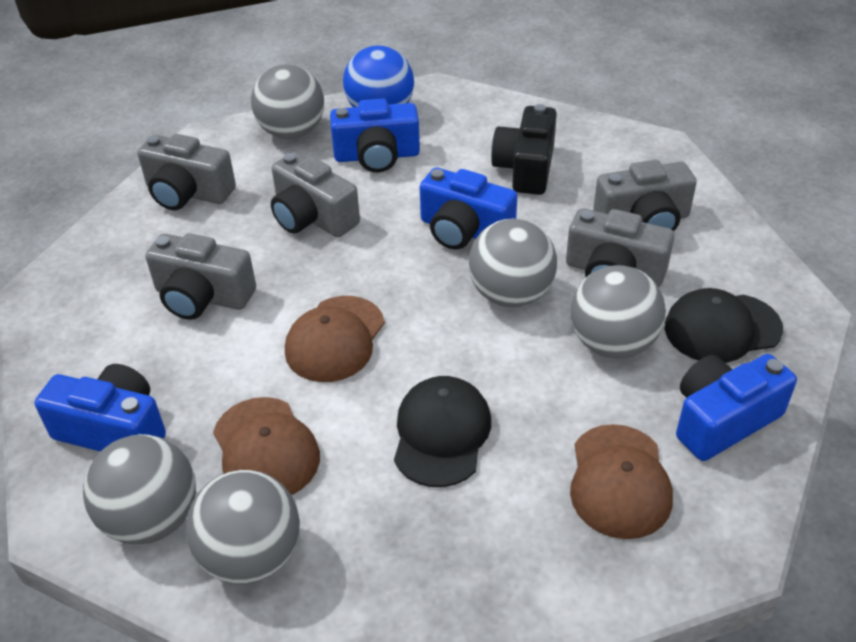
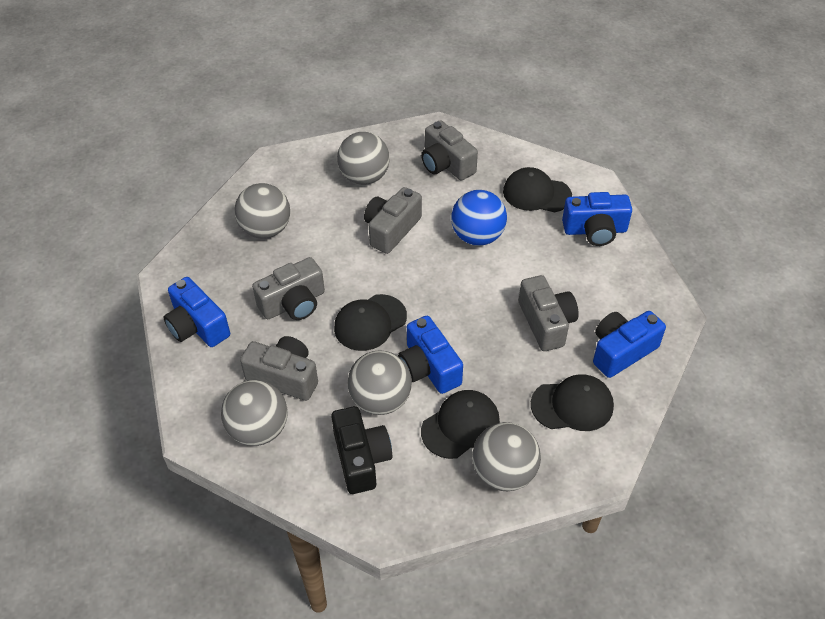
black cap: 2 -> 4
brown cap: 3 -> 0

